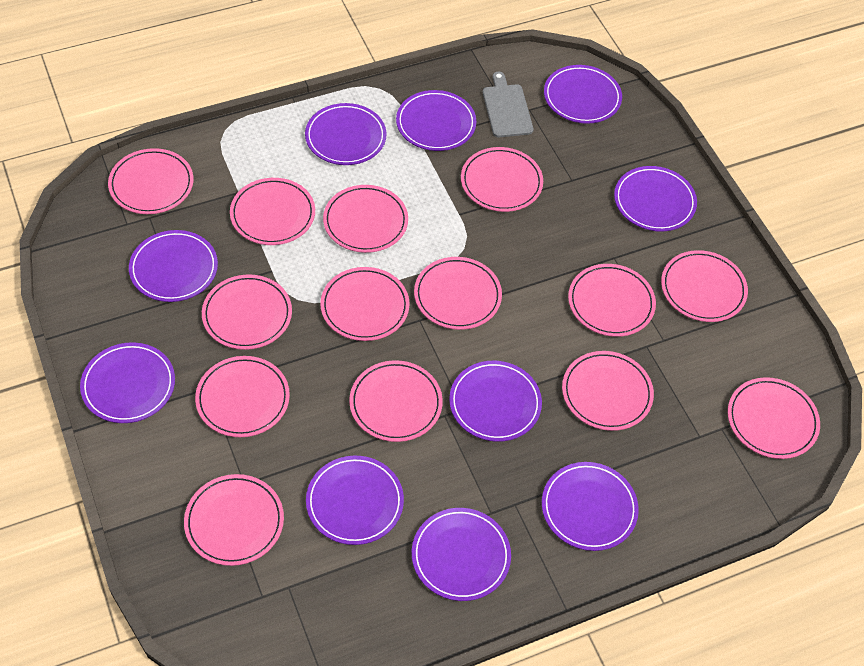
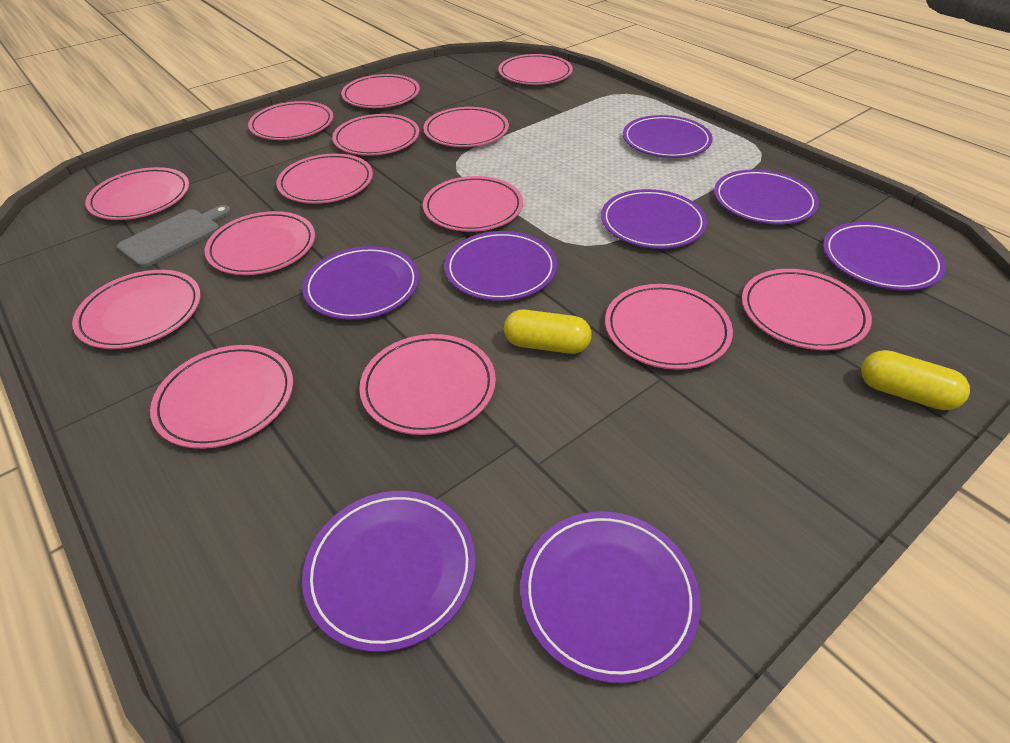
purple plate: 10 -> 8
yellow capsule: 0 -> 2

